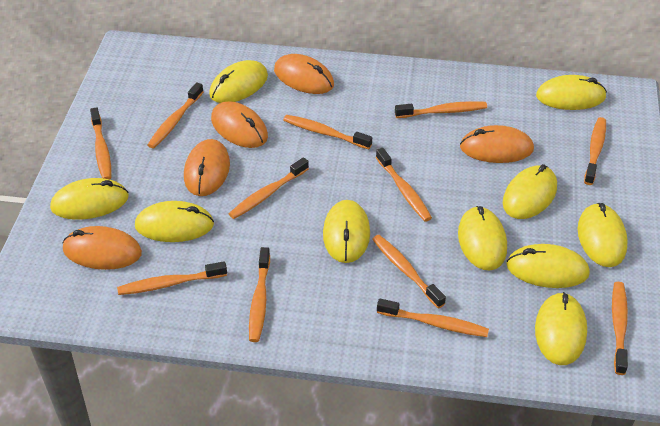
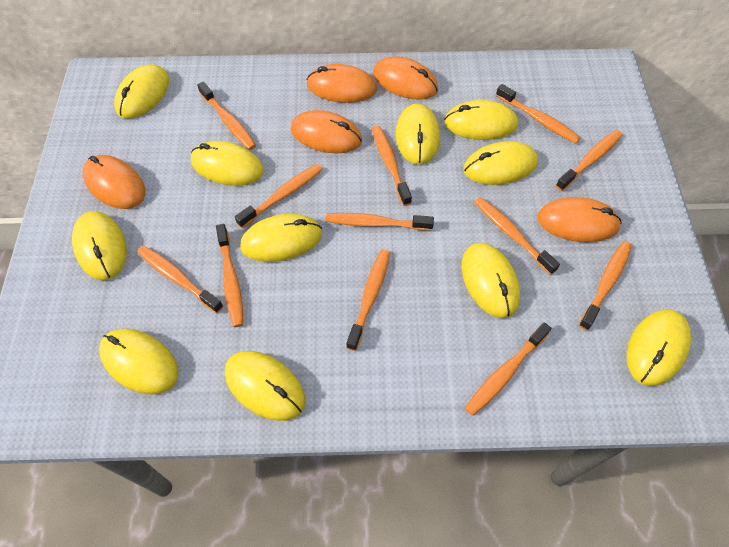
yellow mouse: 10 -> 11

